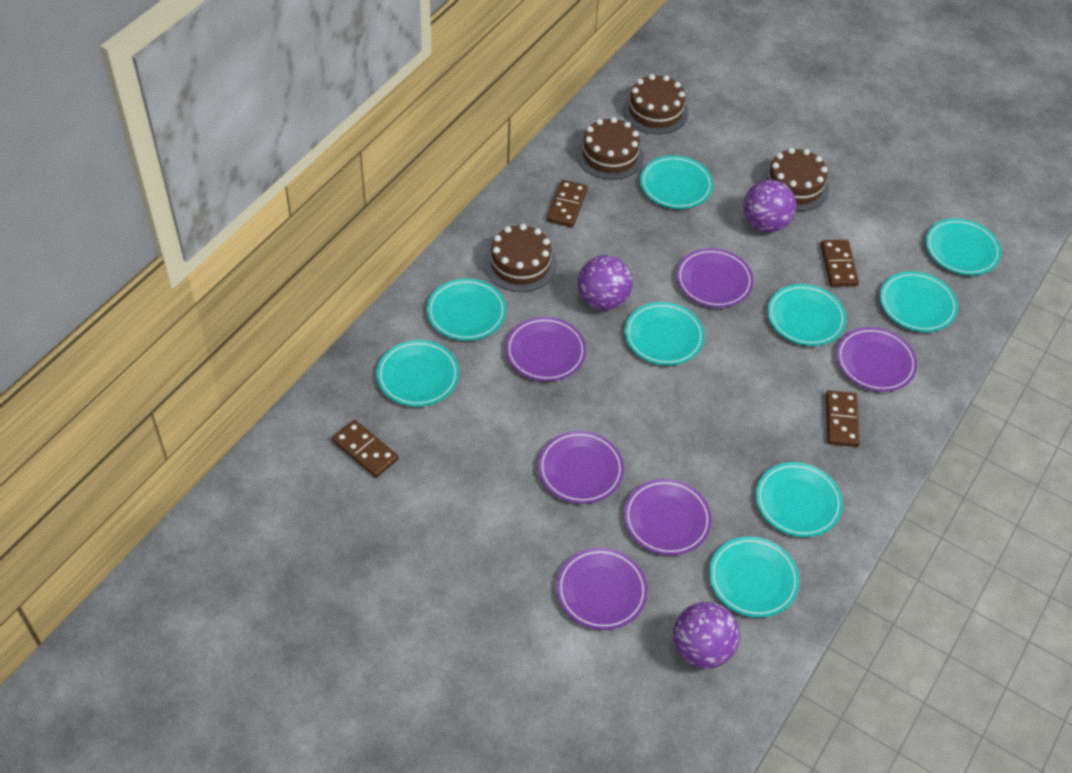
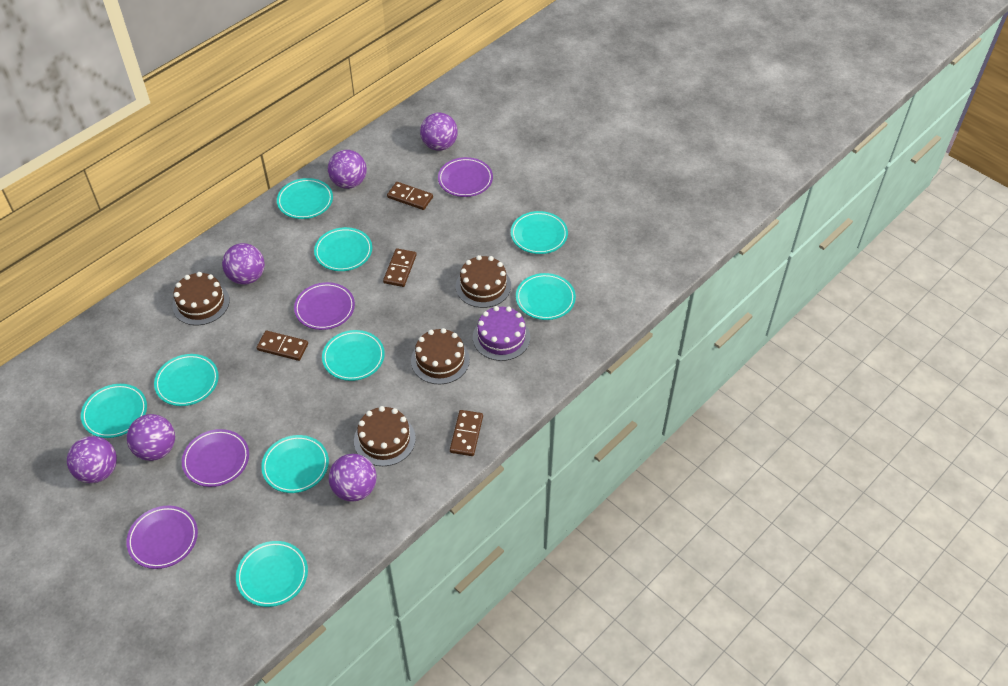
purple ball: 3 -> 6
purple cake: 0 -> 1
purple plate: 6 -> 4

